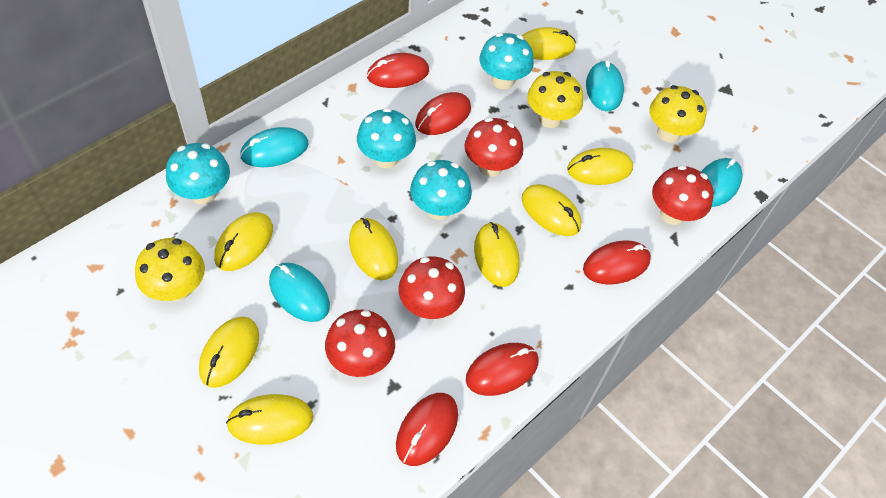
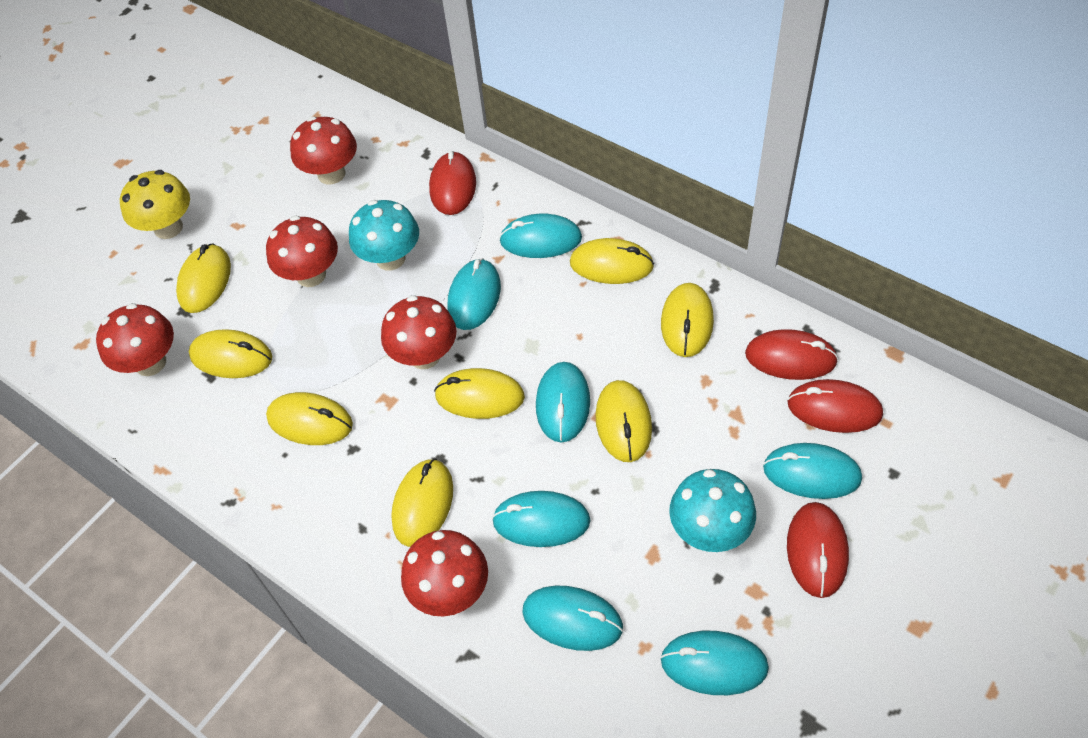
red mouse: 5 -> 4
red mushroom: 4 -> 5
turquoise mouse: 4 -> 7
turquoise mushroom: 4 -> 2
yellow mushroom: 3 -> 1

